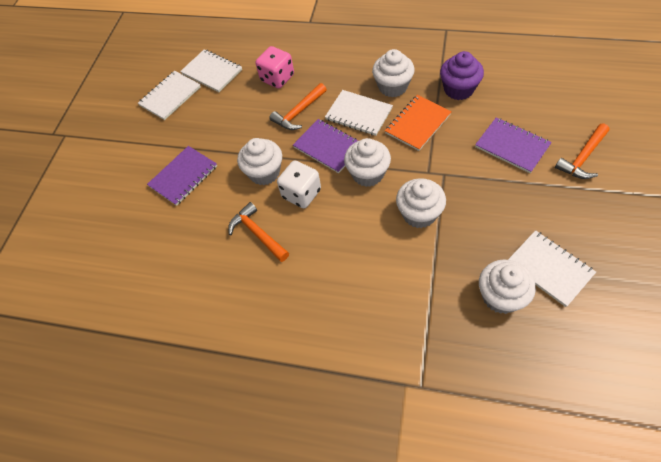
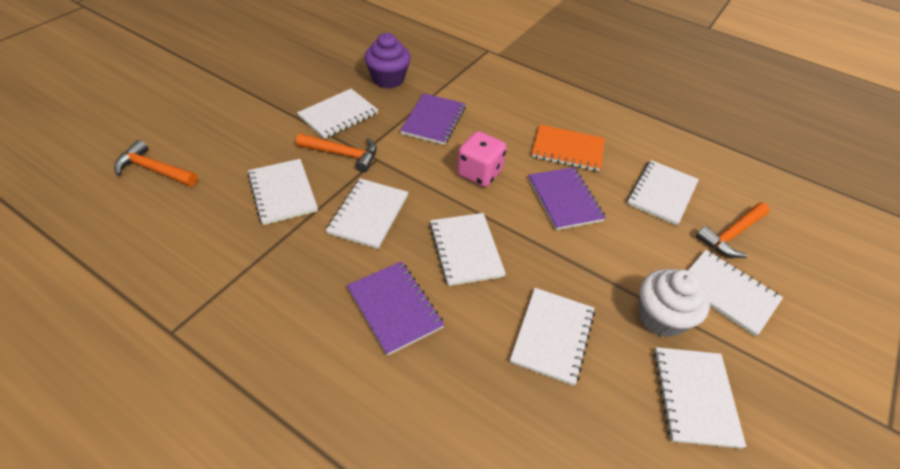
white cupcake: 5 -> 1
white dice: 1 -> 0
white notebook: 4 -> 8

